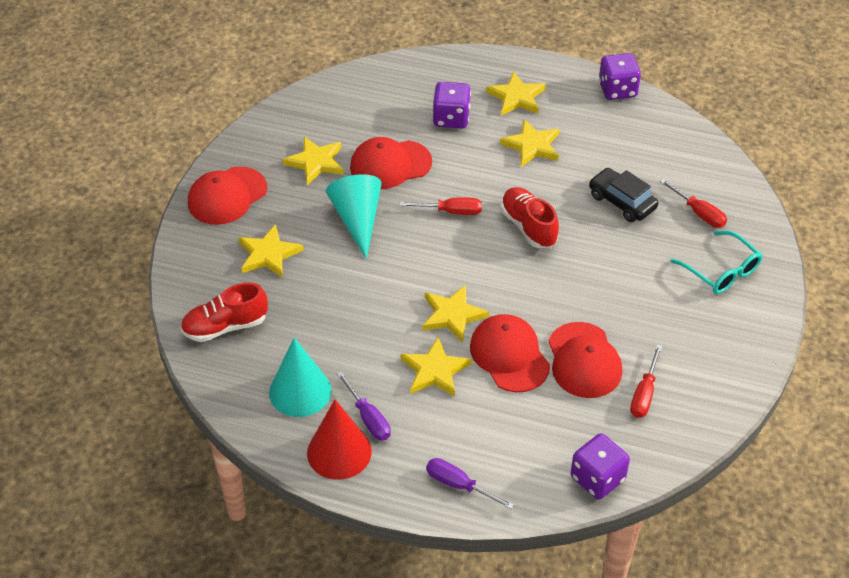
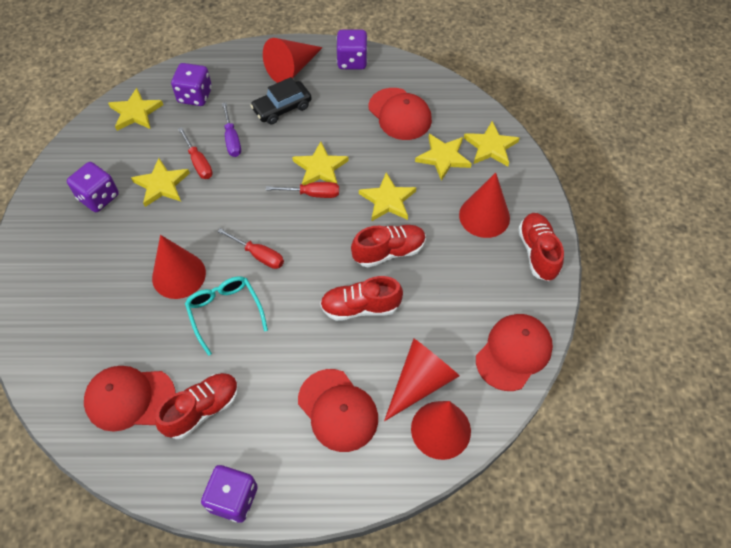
purple dice: 3 -> 4
purple screwdriver: 2 -> 1
red cone: 1 -> 5
red shoe: 2 -> 4
turquoise cone: 2 -> 0

